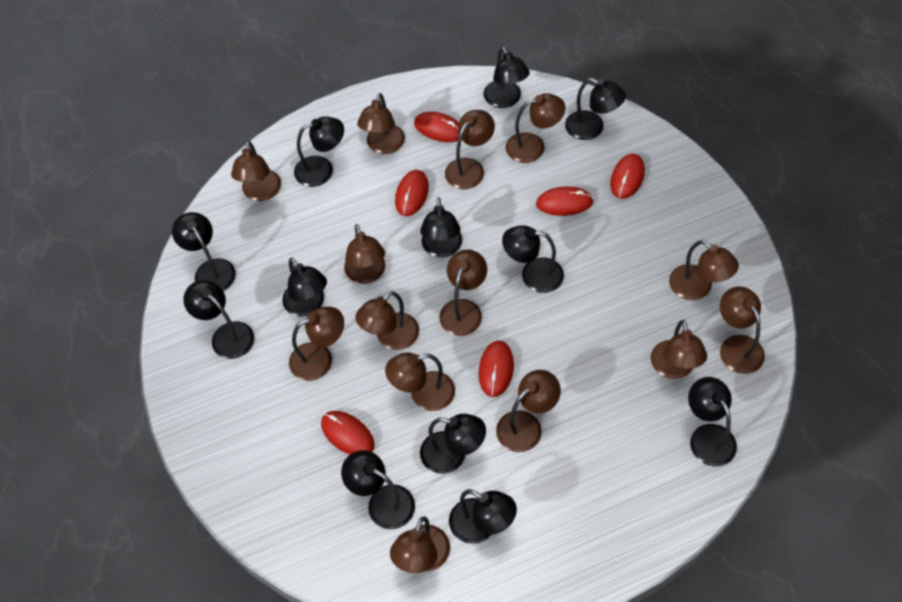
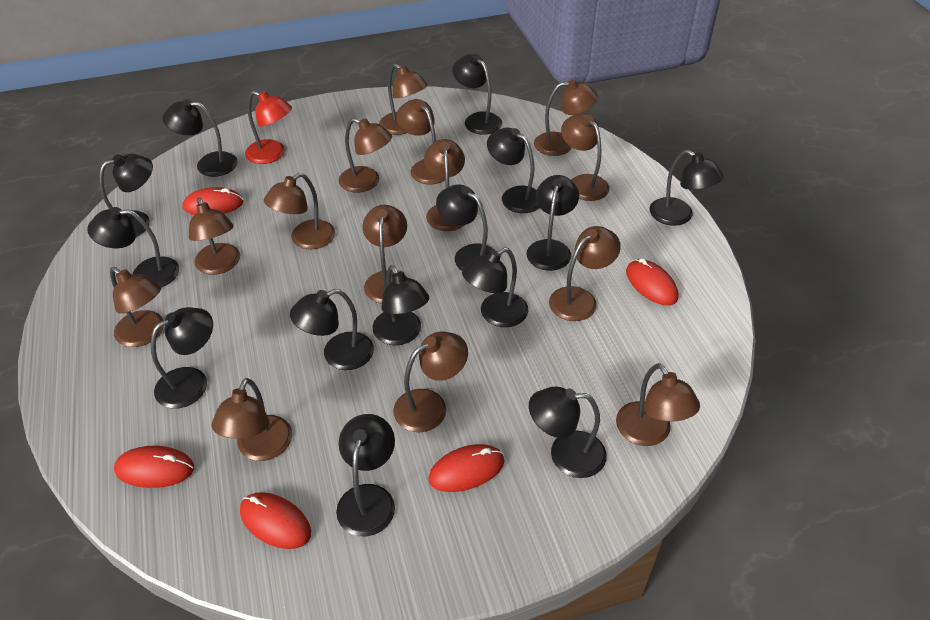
black lamp: 12 -> 14
red lamp: 0 -> 1
red mouse: 6 -> 5

